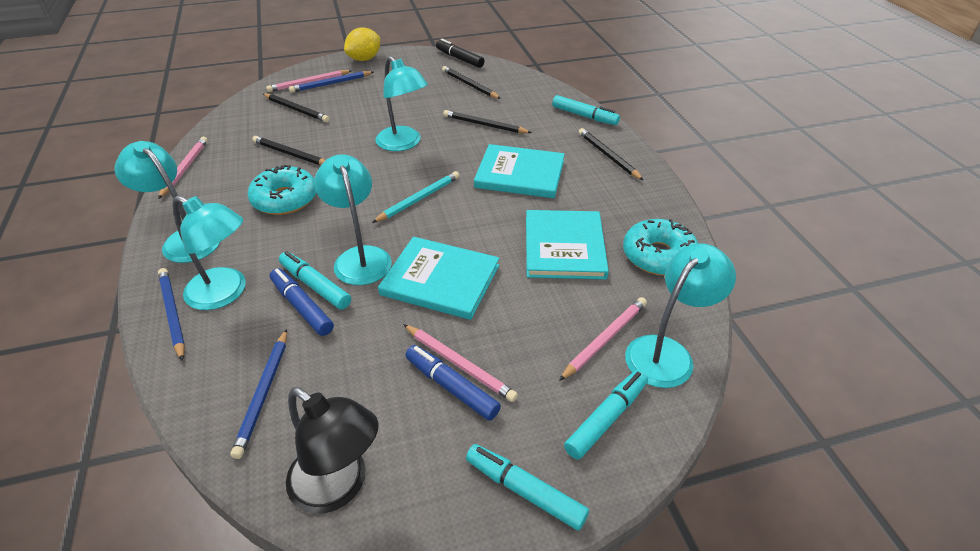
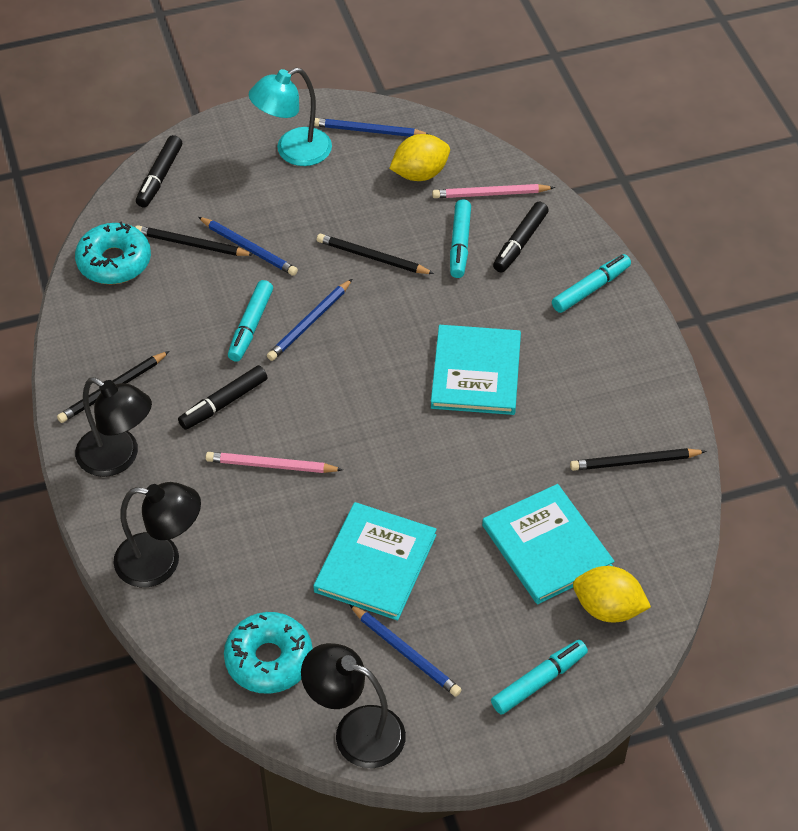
black lamp: 1 -> 3
black marker: 1 -> 3
black pencil: 5 -> 4
blue marker: 2 -> 0
blue pencil: 3 -> 4
pink pencil: 4 -> 2
turquoise lamp: 5 -> 1
turquoise pencil: 1 -> 0
yellow lemon: 1 -> 2

